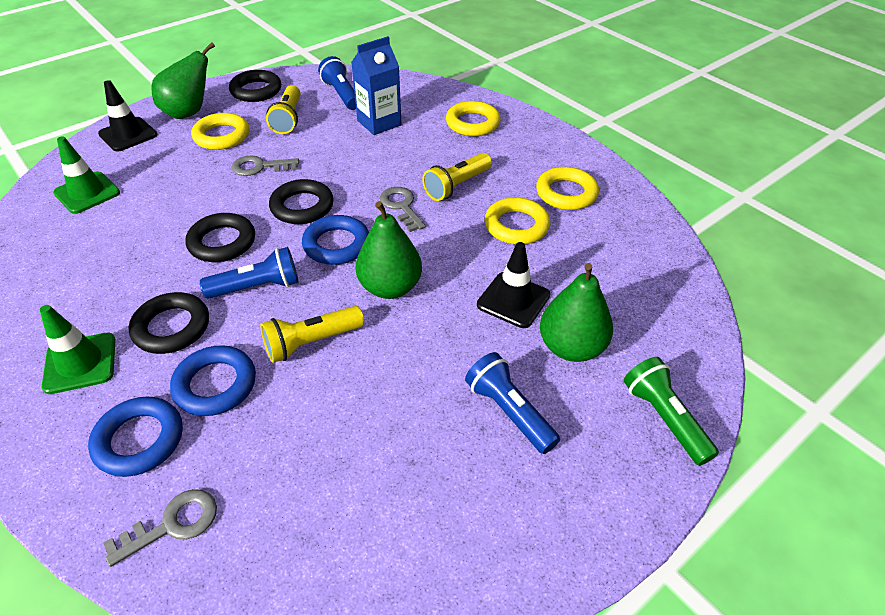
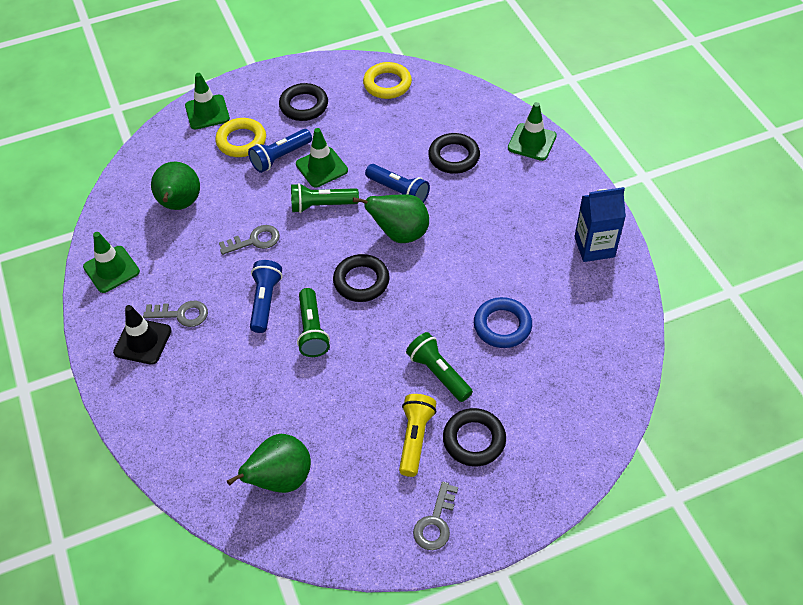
black traffic cone: 2 -> 1
blue ring: 3 -> 1
green flashlight: 1 -> 3
green traffic cone: 2 -> 4
yellow flashlight: 3 -> 1
yellow ring: 4 -> 2

